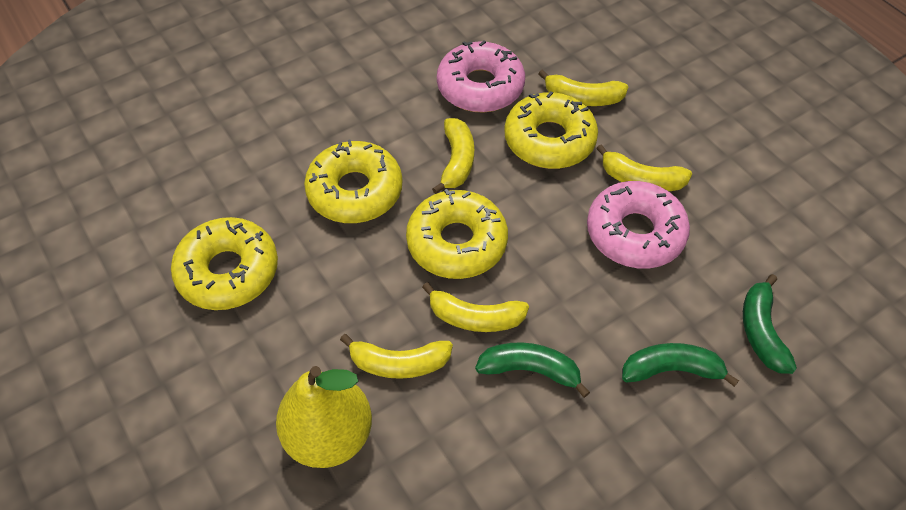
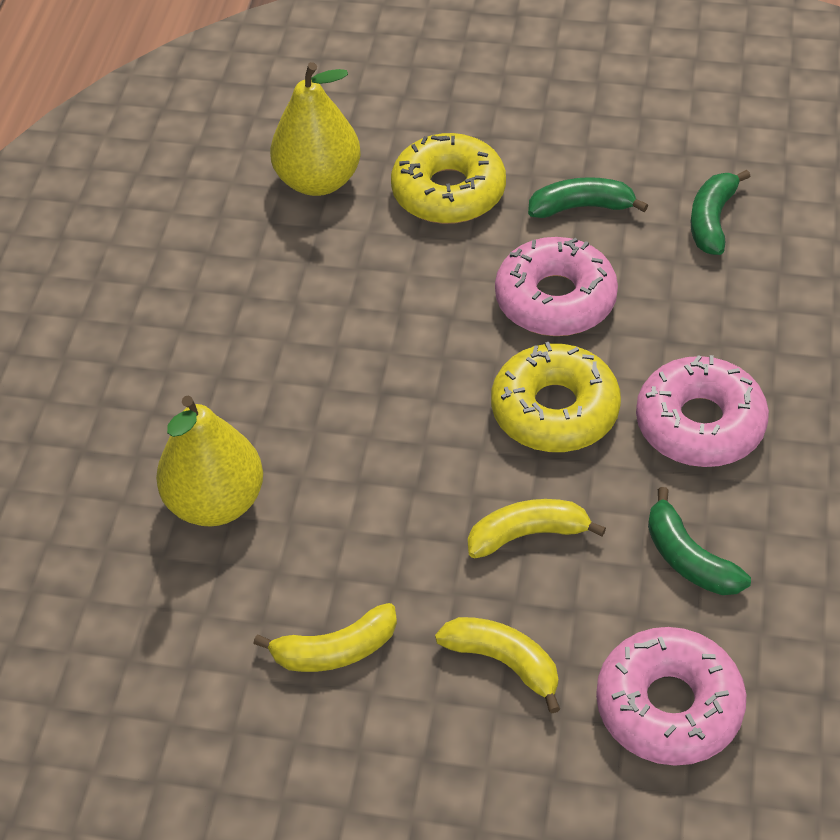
pink donut: 2 -> 3
yellow banana: 5 -> 3
yellow donut: 4 -> 2
yellow pear: 1 -> 2

